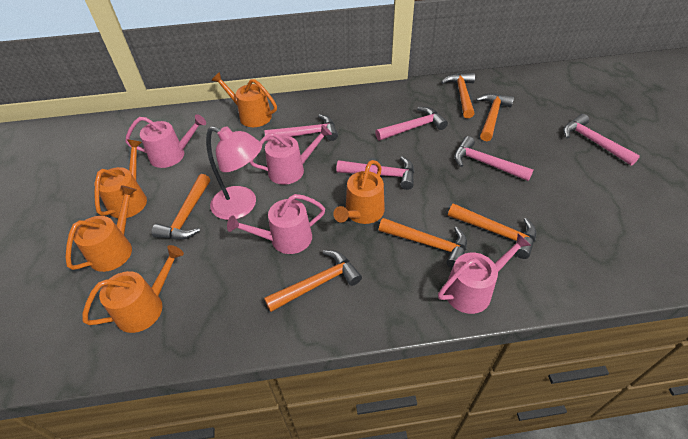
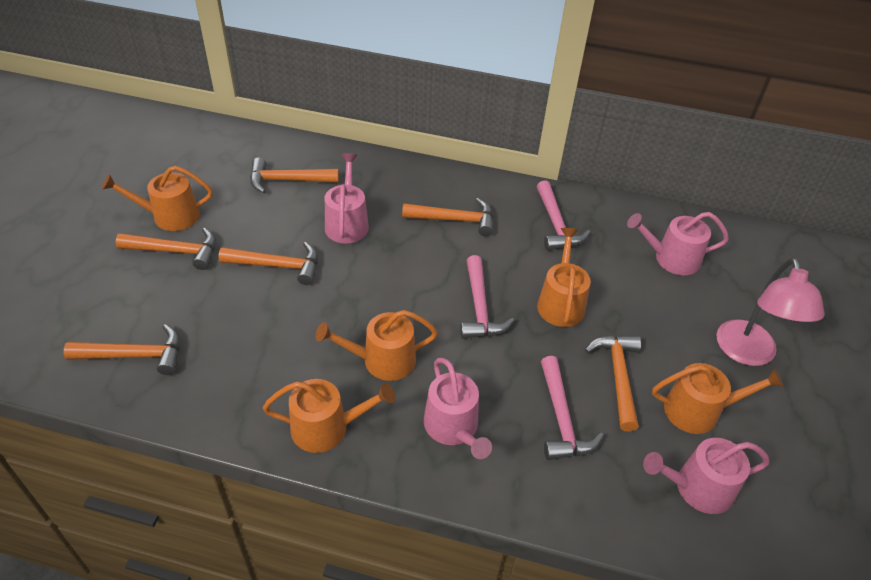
pink hammer: 5 -> 3

